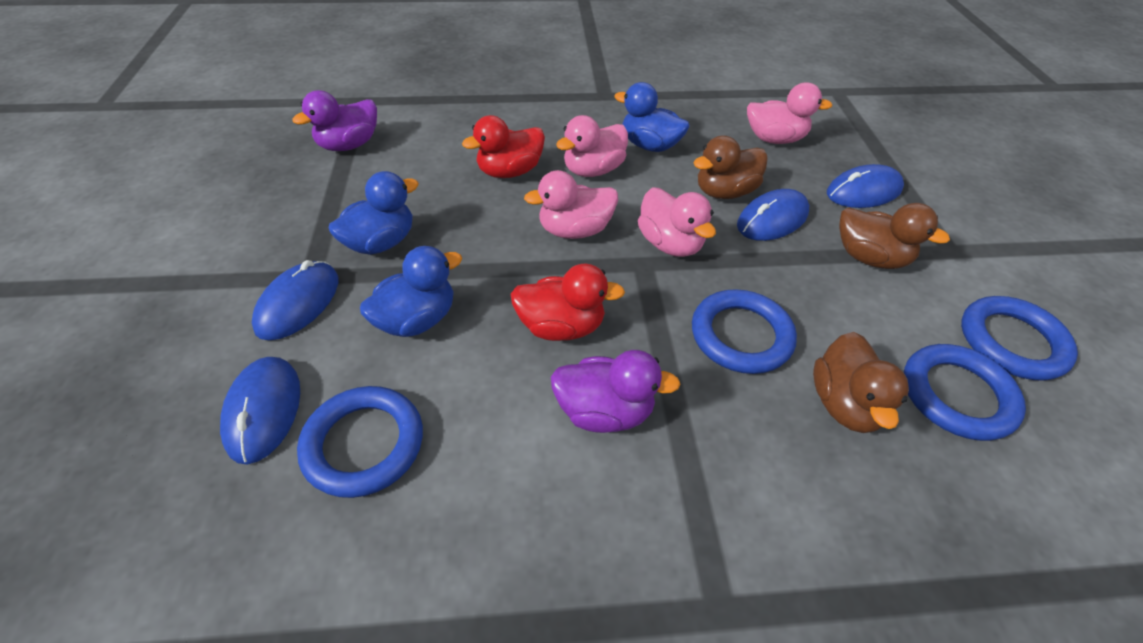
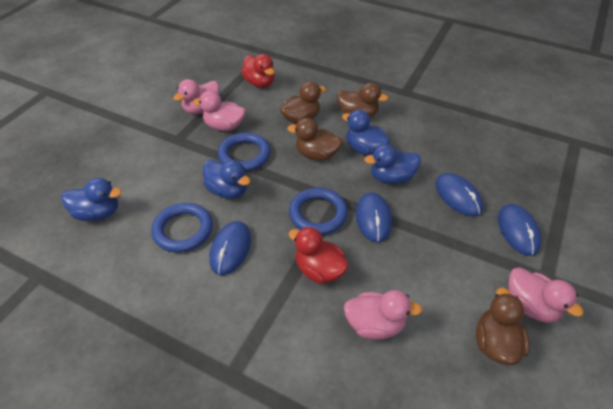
blue duck: 3 -> 4
blue ring: 4 -> 3
brown duck: 3 -> 4
purple duck: 2 -> 0

